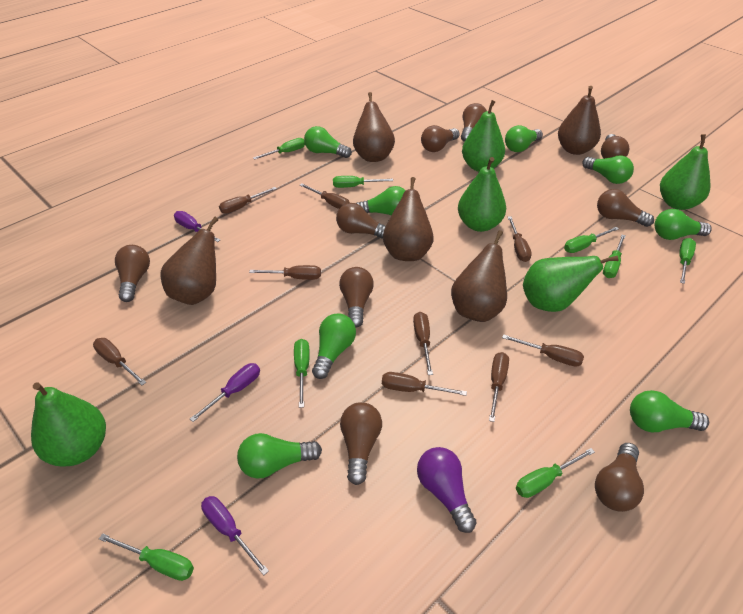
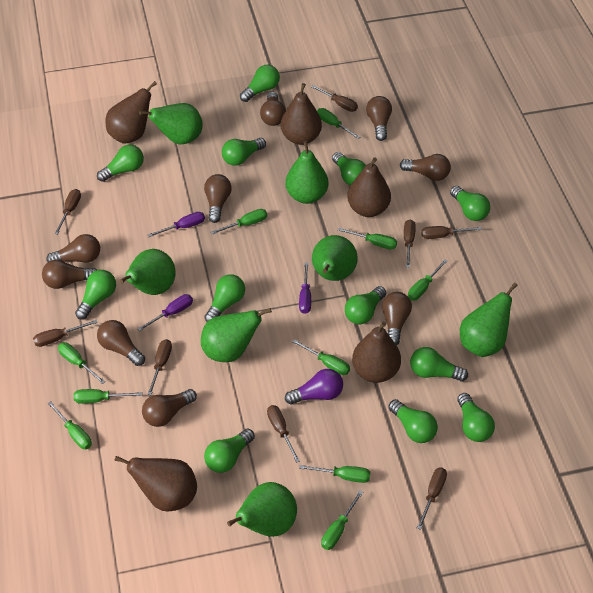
brown screwdriver: 9 -> 8
green light bulb: 8 -> 12
green pear: 5 -> 7
green screwdriver: 8 -> 10

